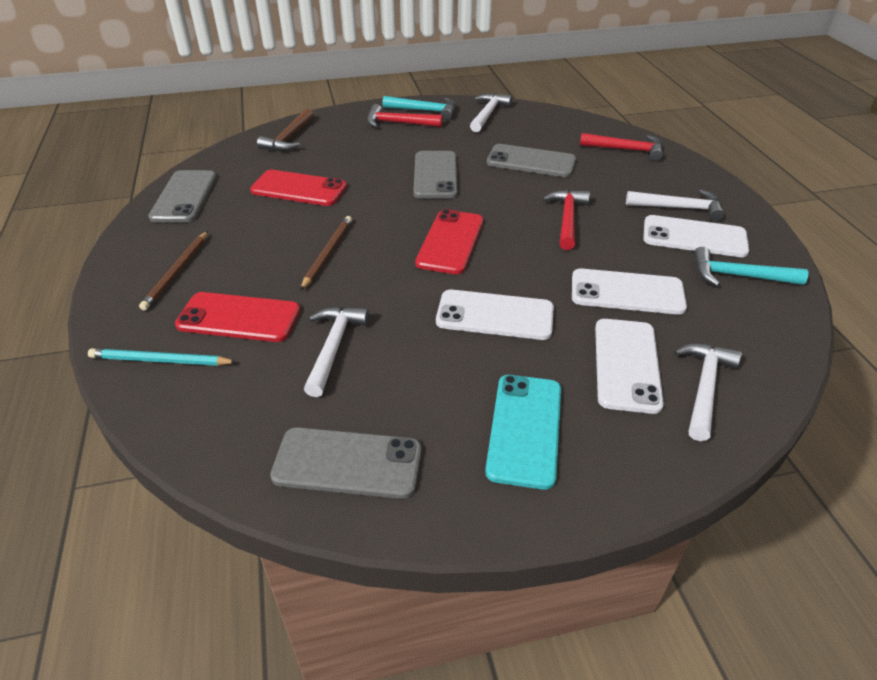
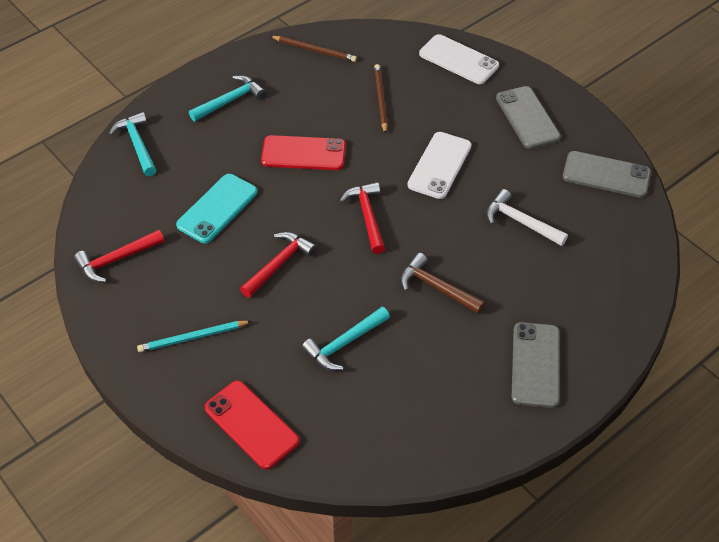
grey phone: 4 -> 3
red phone: 3 -> 2
turquoise hammer: 2 -> 3
white hammer: 4 -> 1
white phone: 4 -> 2

